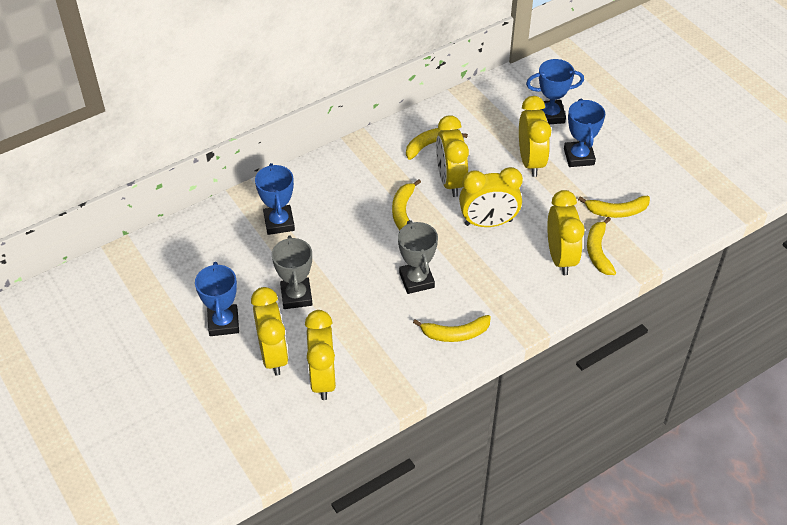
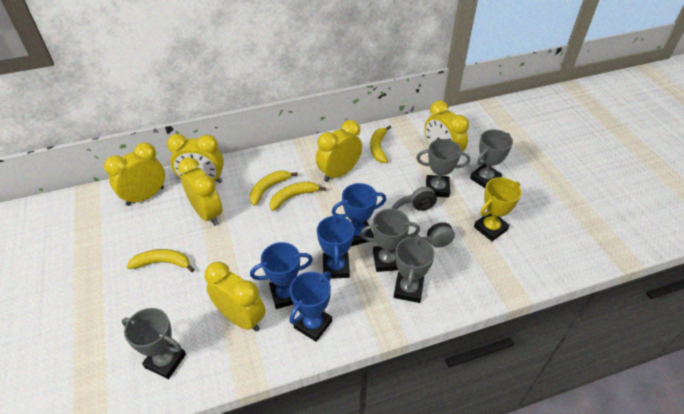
grey headphones: 0 -> 1
grey trophy: 2 -> 5
yellow banana: 5 -> 4
yellow trophy: 0 -> 1

